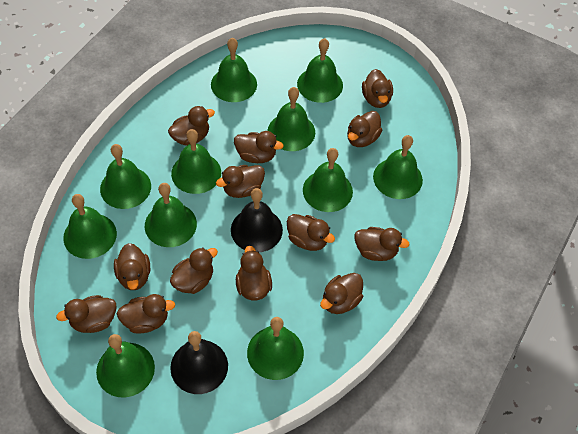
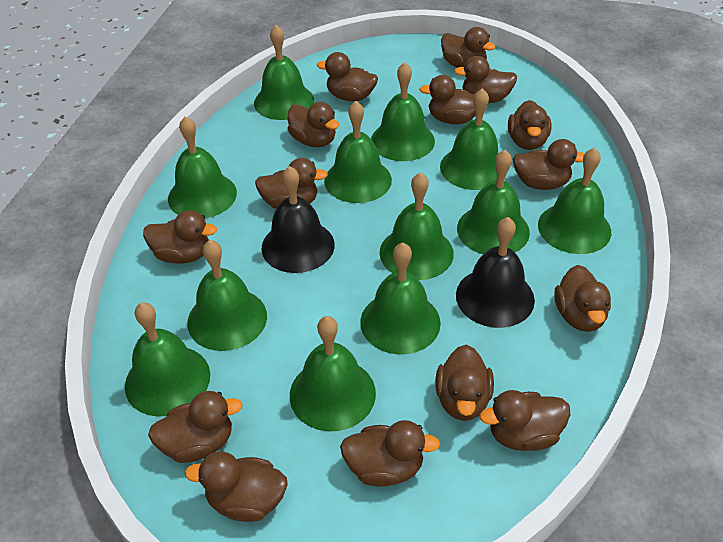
brown duck: 13 -> 15
green bell: 11 -> 12

